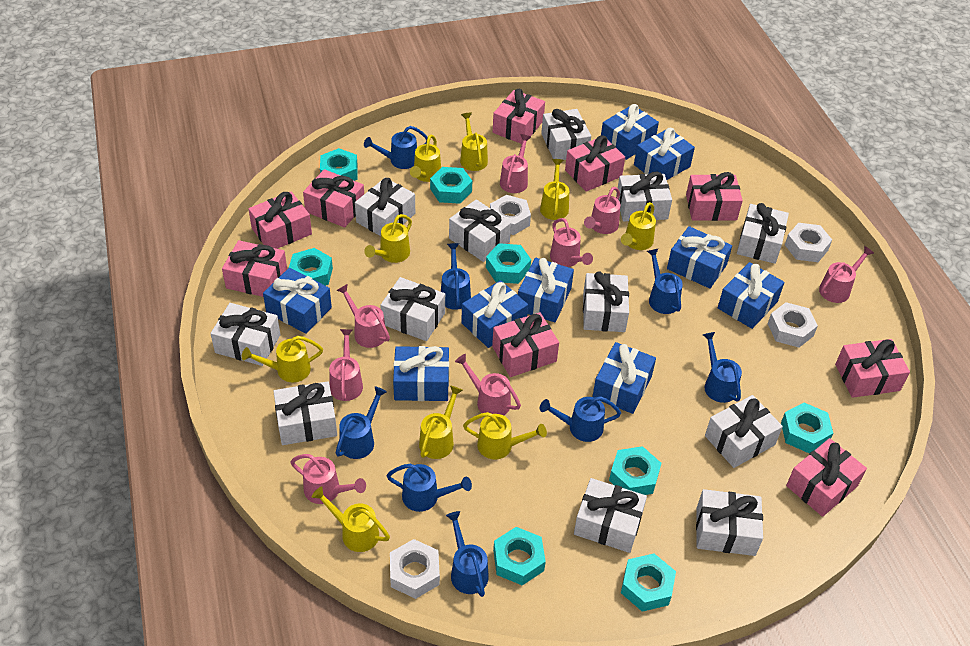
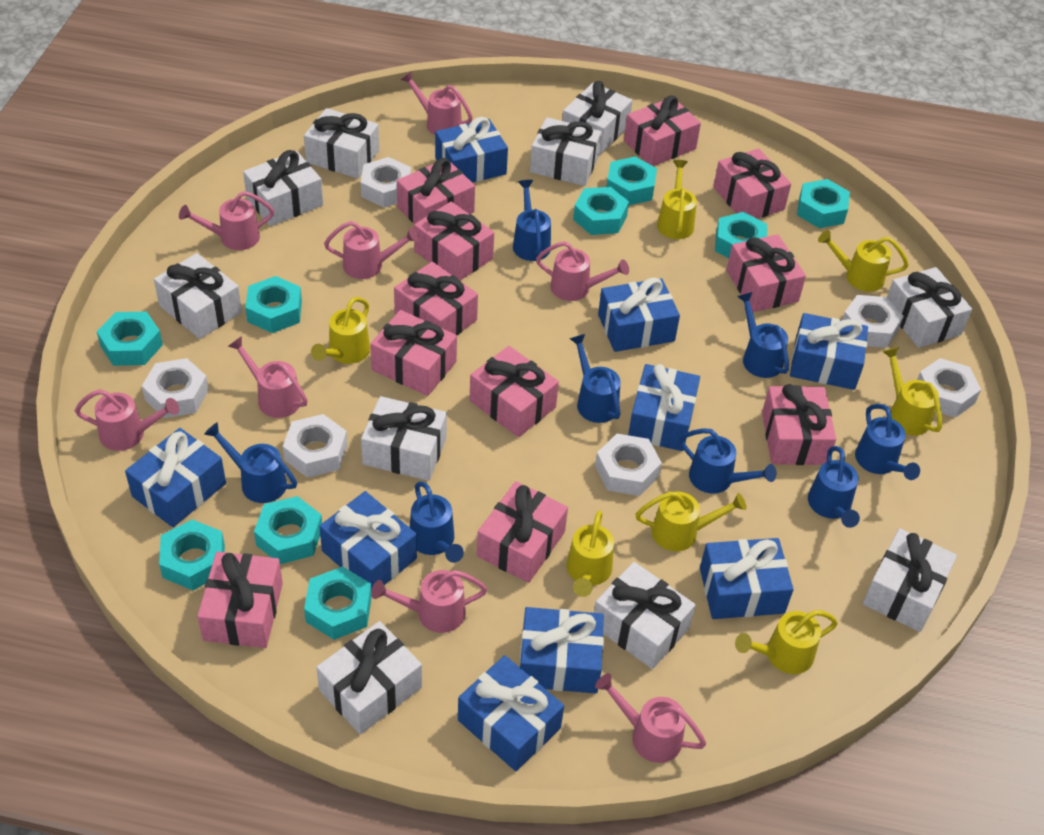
pink gift: 9 -> 11
turquoise nut: 8 -> 9
white gift: 12 -> 10
white nut: 4 -> 6
yellow watering can: 9 -> 7

